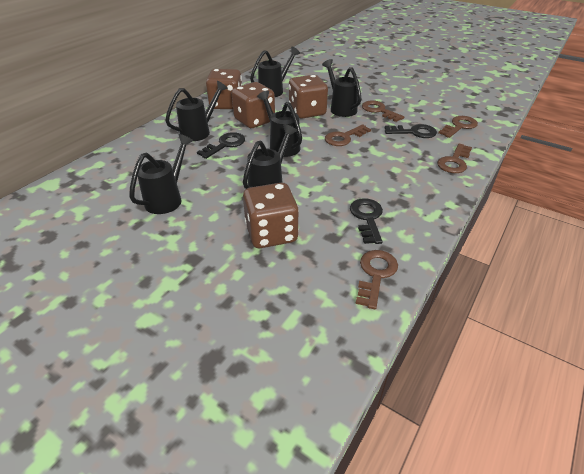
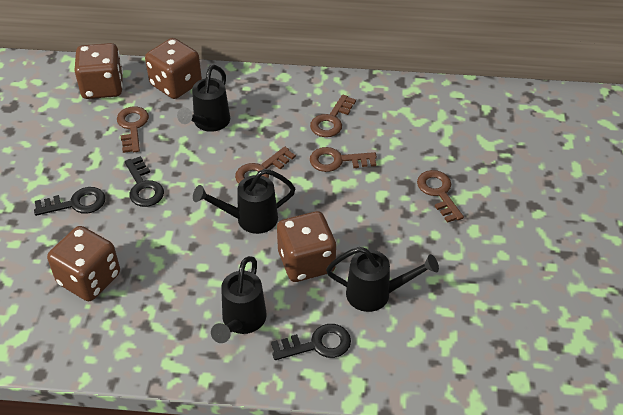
black watering can: 6 -> 4

